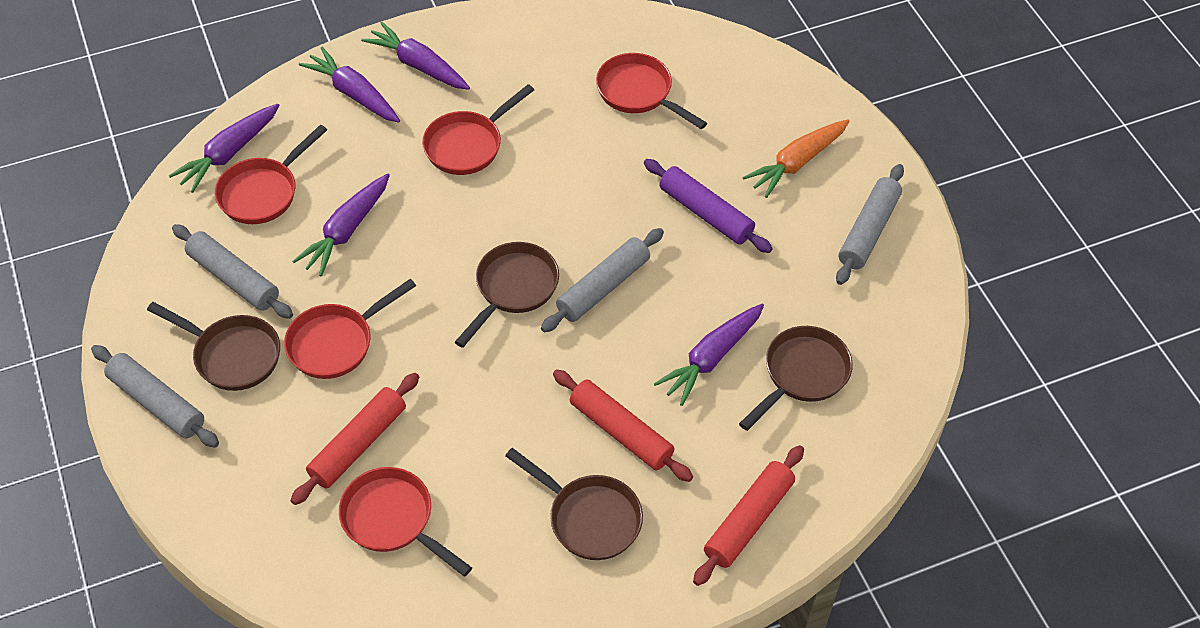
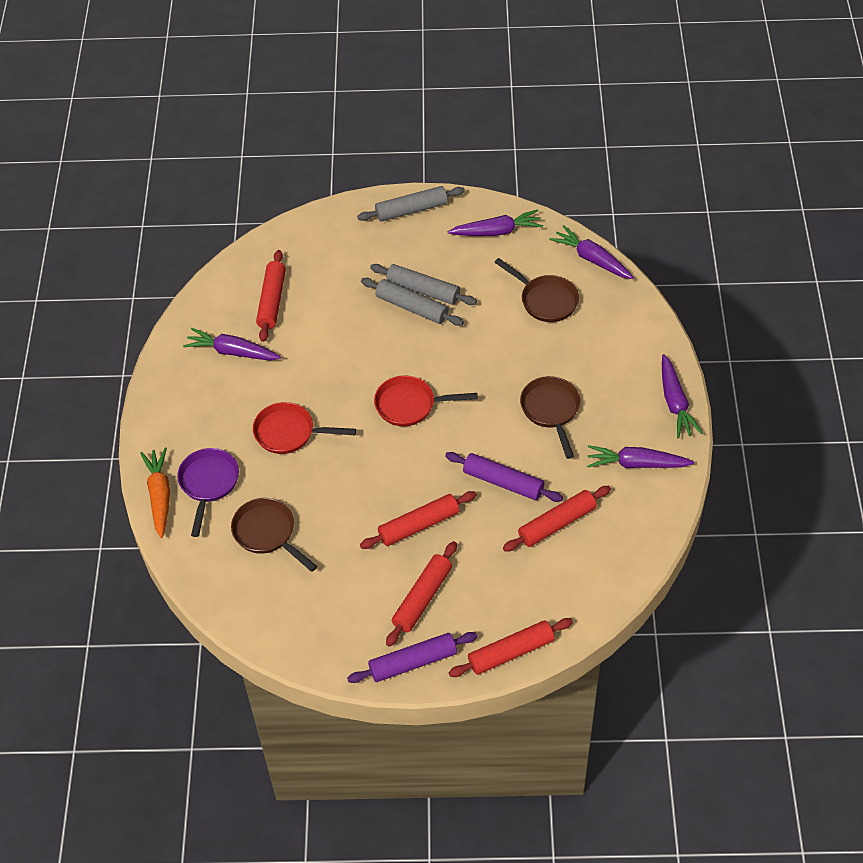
brown pan: 4 -> 3
grey rolling pin: 4 -> 3
purple pan: 0 -> 1
purple rolling pin: 1 -> 2
red pan: 5 -> 2
red rolling pin: 3 -> 5

